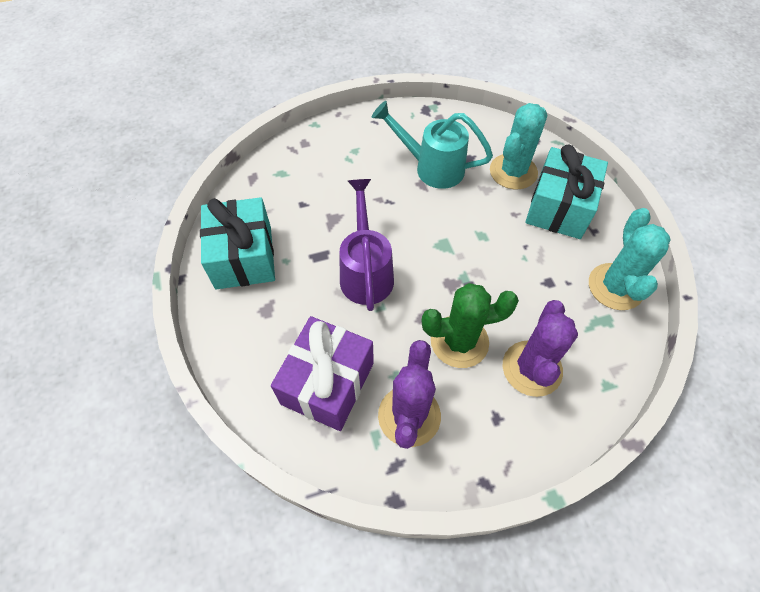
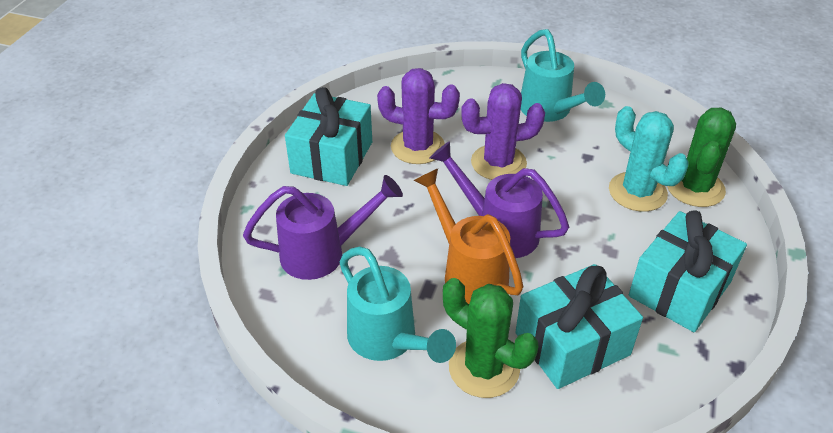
green cactus: 1 -> 2
orange watering can: 0 -> 1
purple gift: 1 -> 0
purple watering can: 1 -> 2
turquoise cactus: 2 -> 1
turquoise gift: 2 -> 3
turquoise watering can: 1 -> 2

